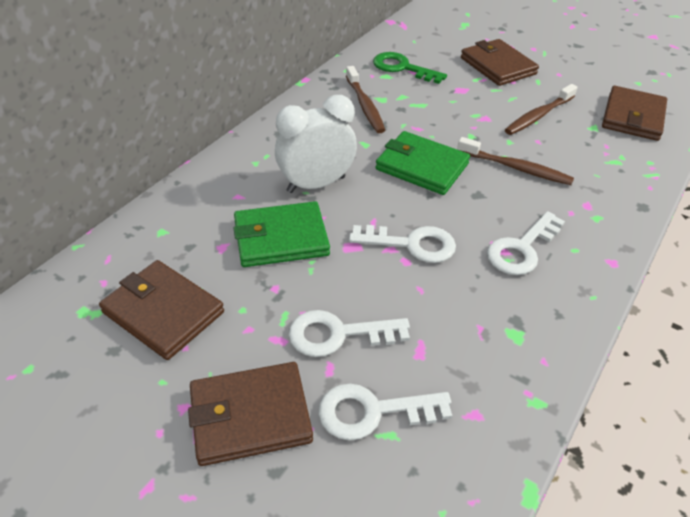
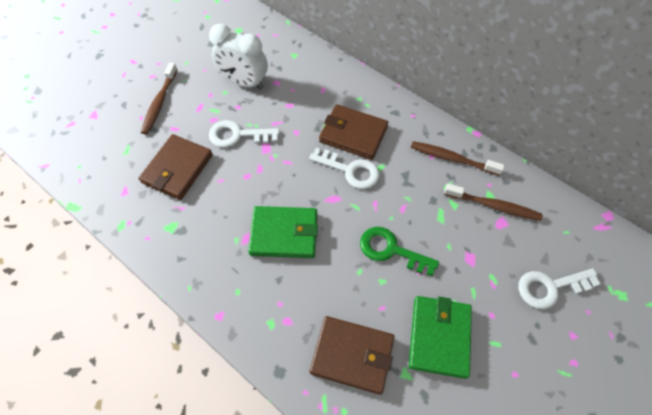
brown wallet: 4 -> 3
white key: 4 -> 3

